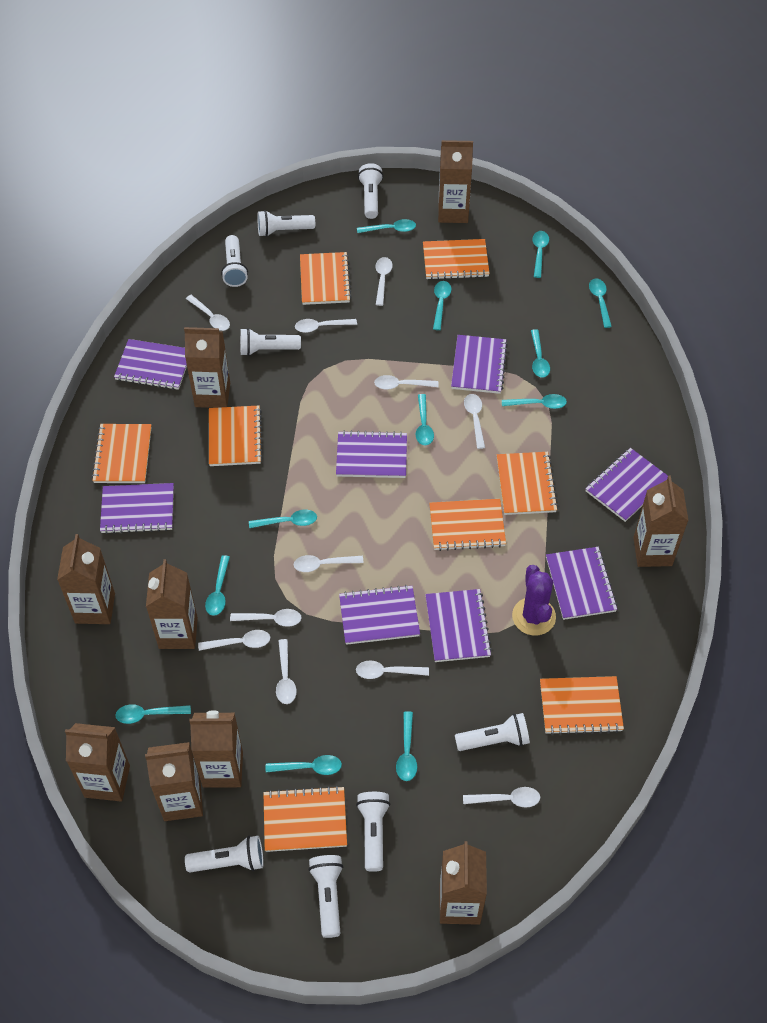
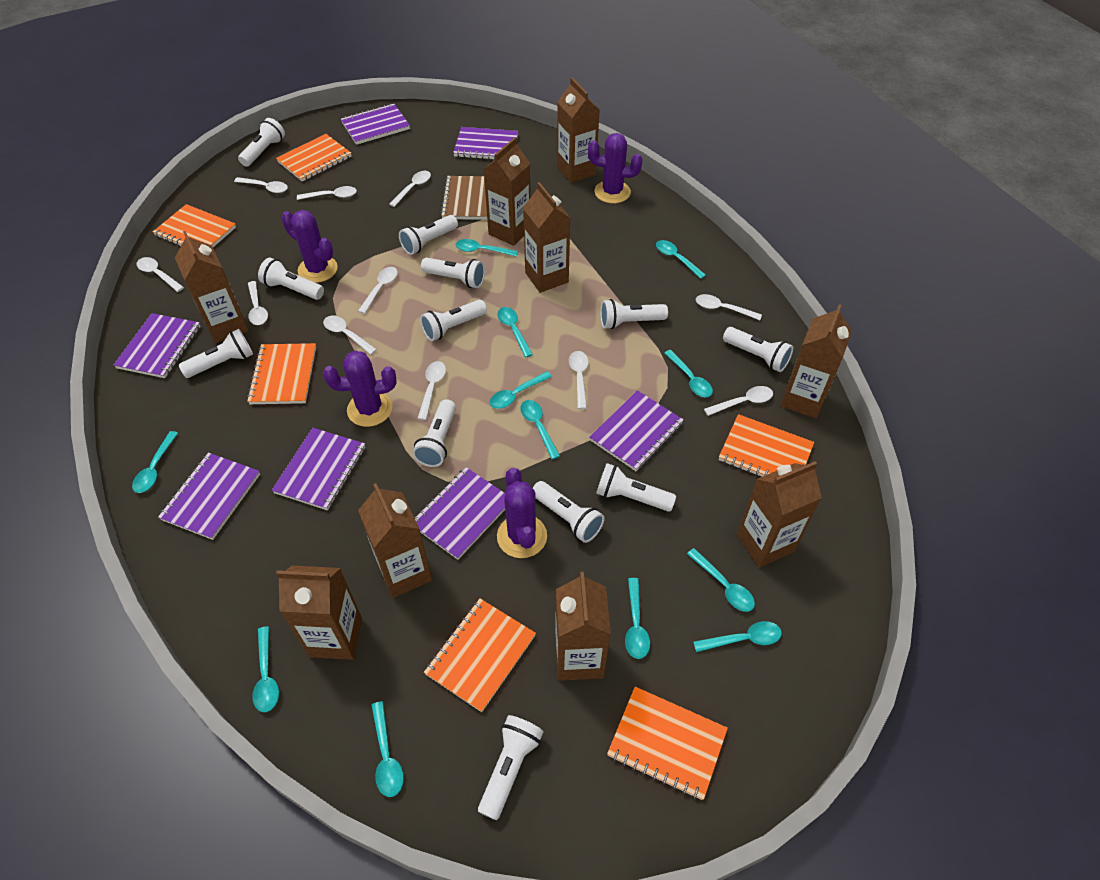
brown notebook: 0 -> 1
orange notebook: 8 -> 6
purple cactus: 1 -> 4
purple notebook: 8 -> 7
white flashlight: 8 -> 12

